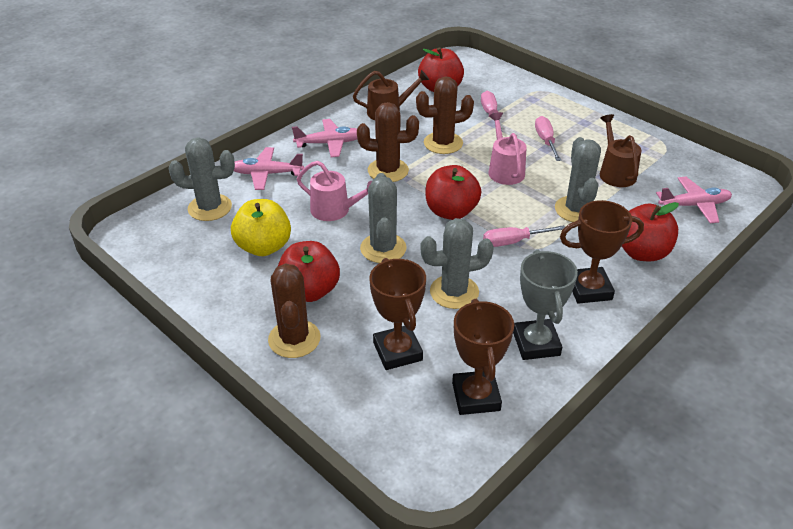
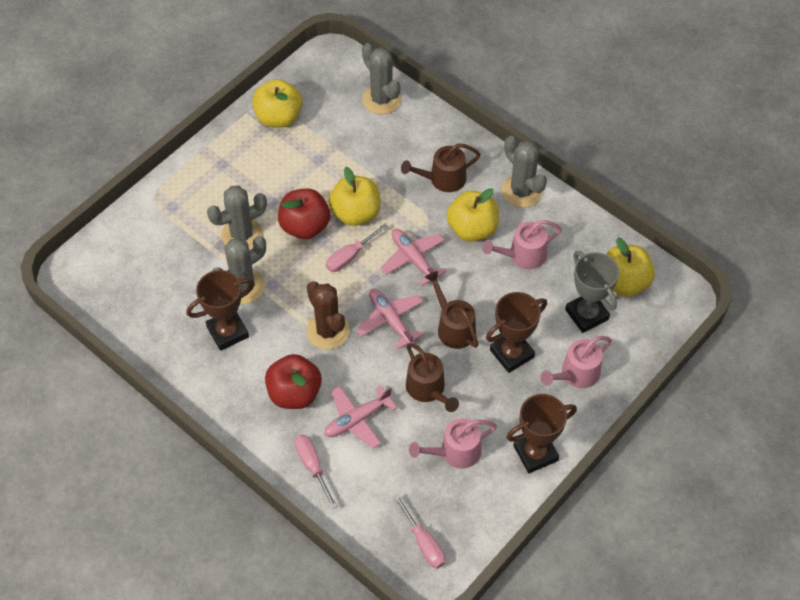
brown cactus: 3 -> 1
brown watering can: 2 -> 3
pink watering can: 2 -> 3
red apple: 4 -> 2
yellow apple: 1 -> 4

